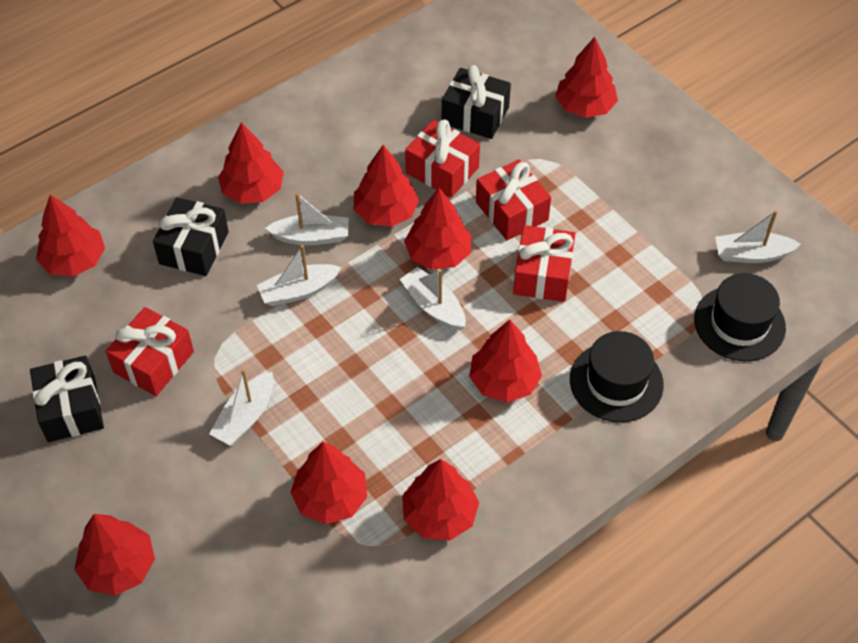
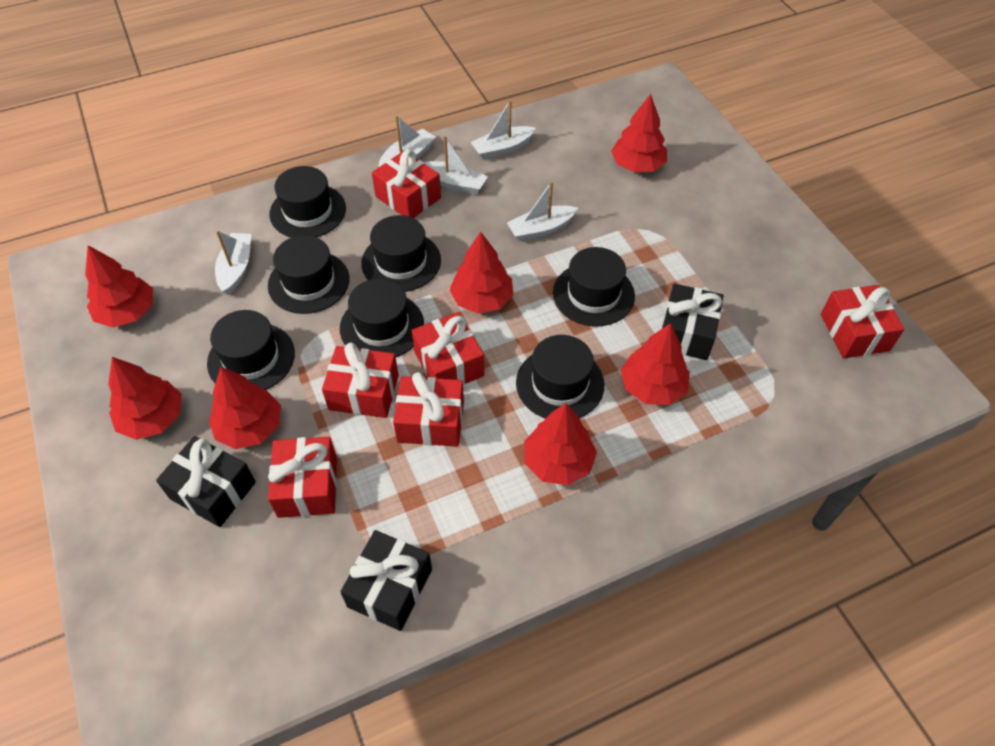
black hat: 2 -> 7
red gift: 4 -> 6
red tree: 9 -> 7

